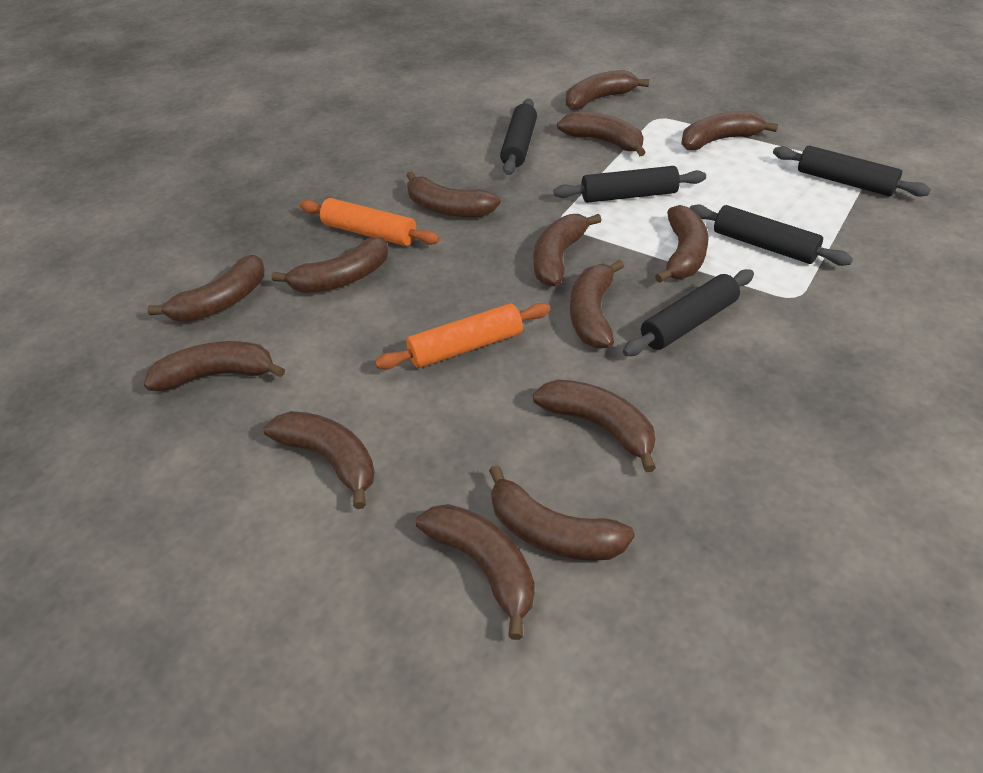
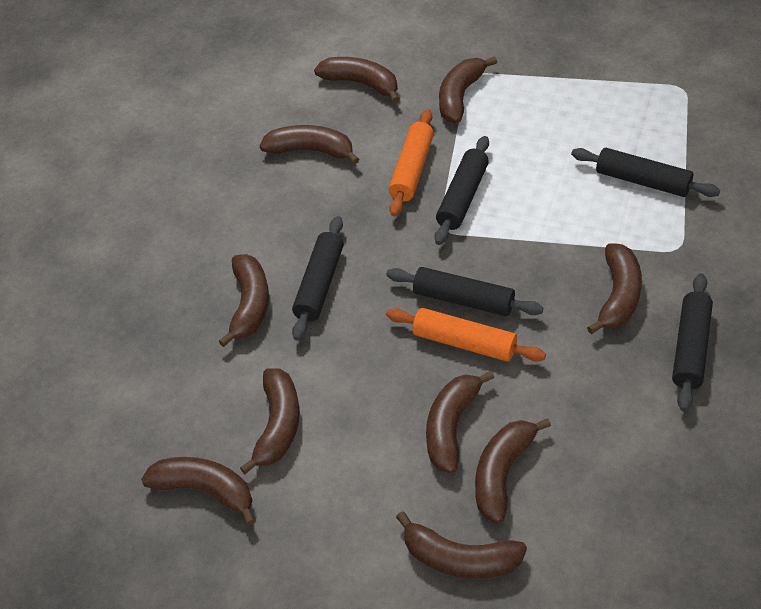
brown banana: 14 -> 10

